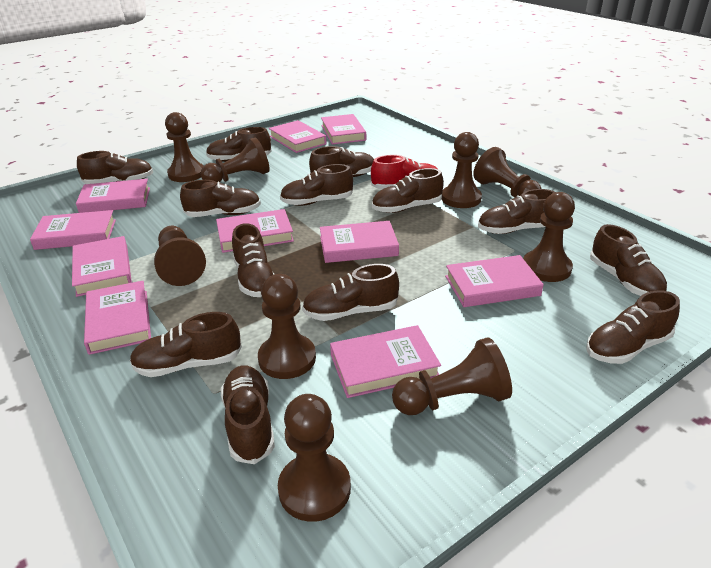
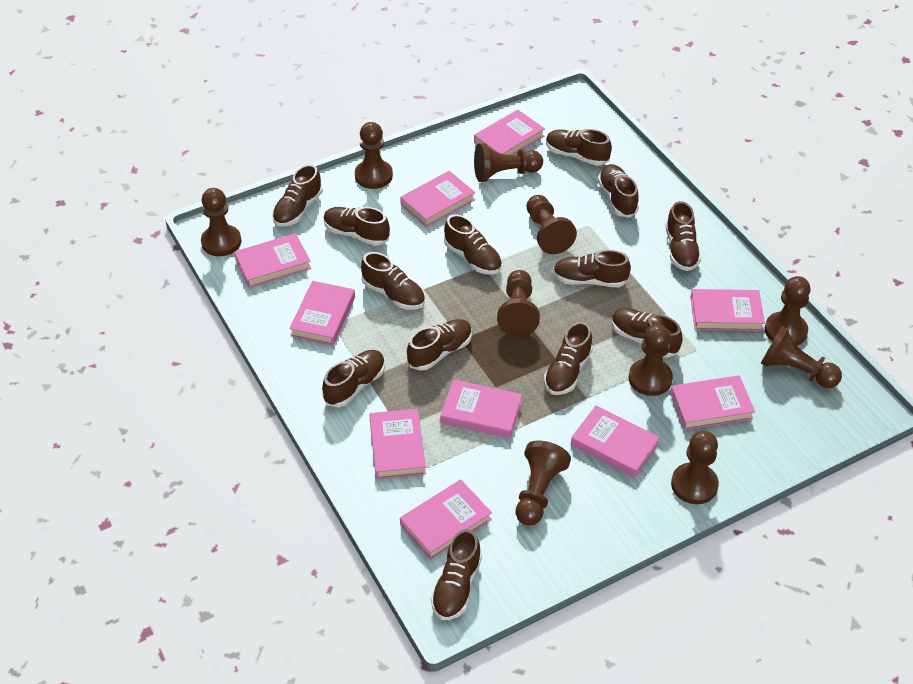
brown pawn: 9 -> 10
red shoe: 1 -> 0

